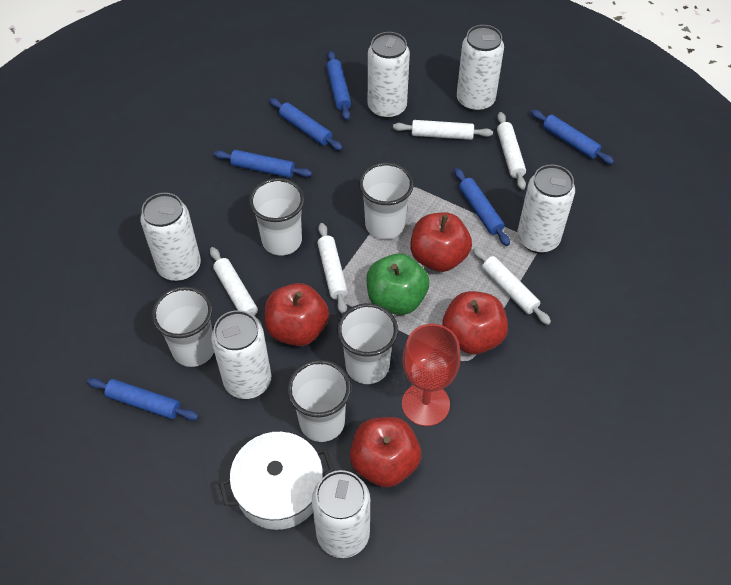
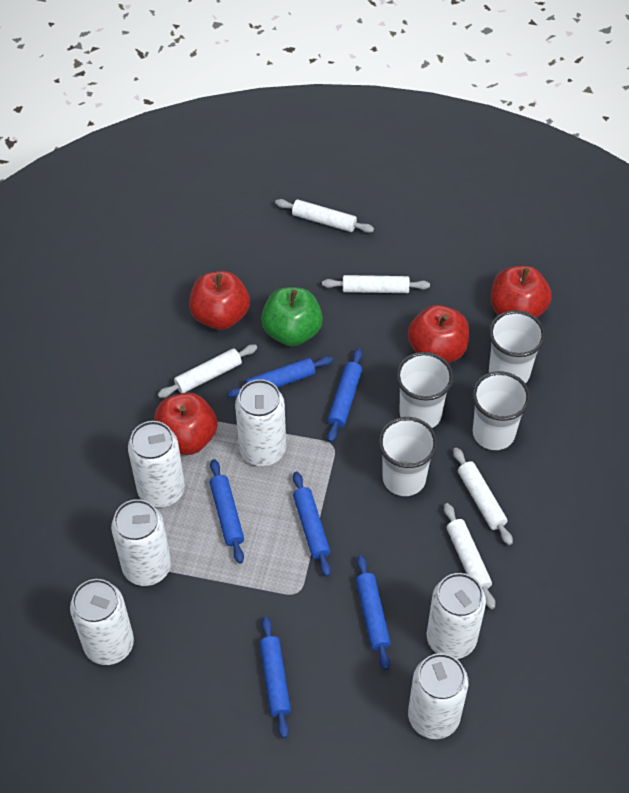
red goblet: 1 -> 0
white cup: 5 -> 4
white pot: 1 -> 0

